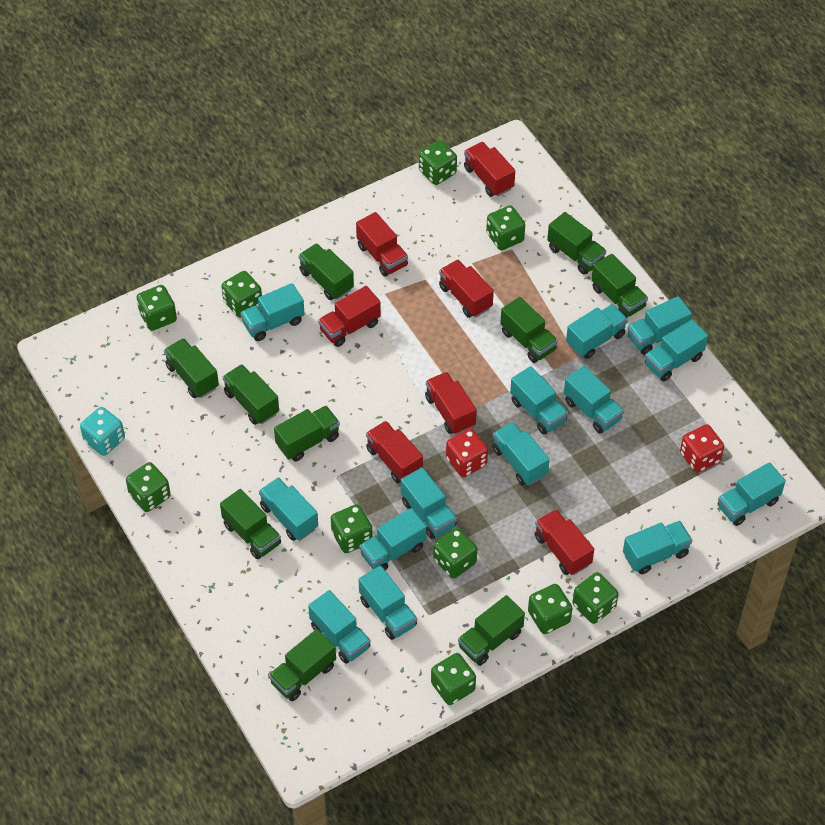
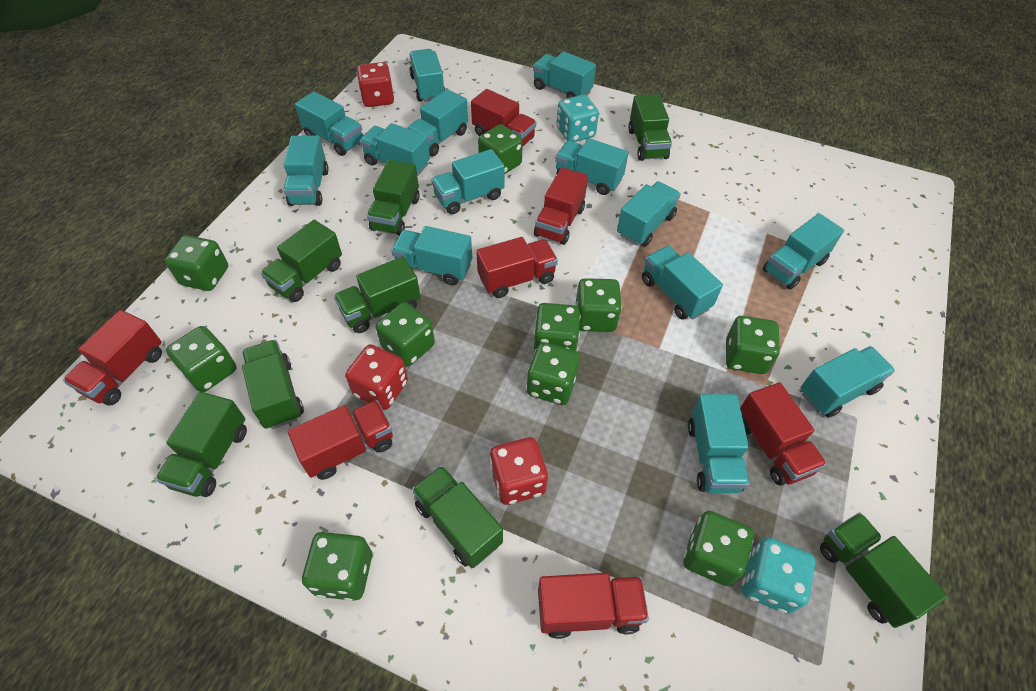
green truck: 10 -> 8
red dice: 2 -> 3
turquoise dice: 1 -> 2

